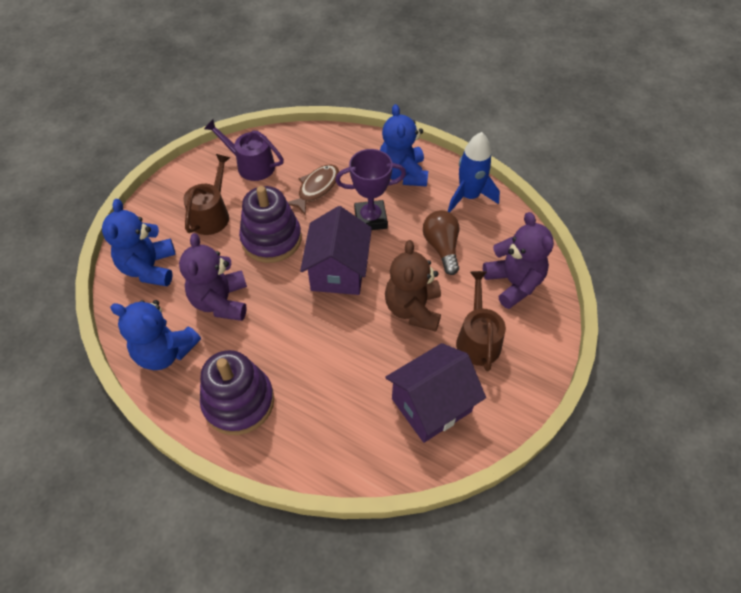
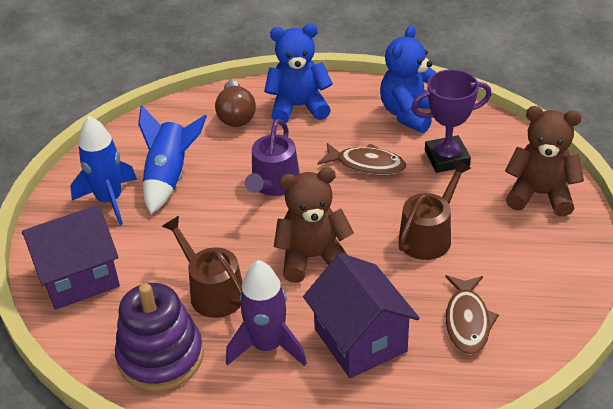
blue rocket: 1 -> 2
blue teddy bear: 3 -> 2
brown fish: 1 -> 2
brown teddy bear: 1 -> 2
purple rocket: 0 -> 1
purple stacking toy: 2 -> 1
purple teddy bear: 2 -> 0

